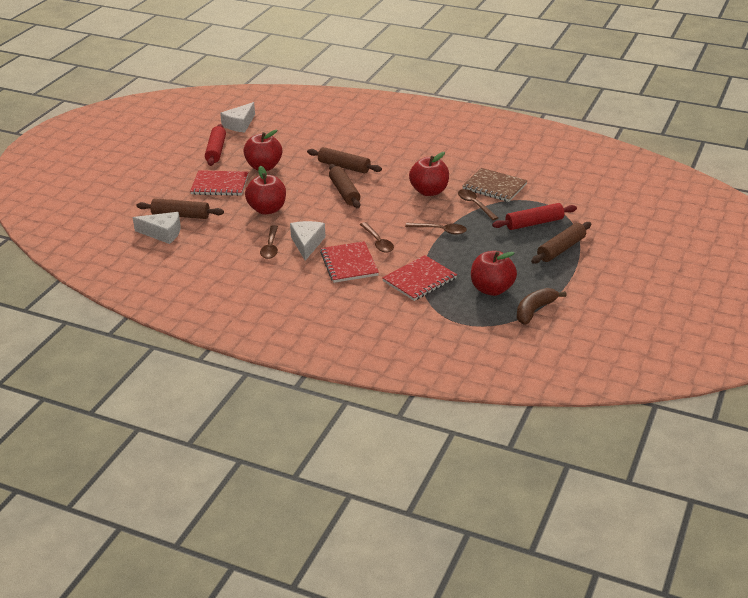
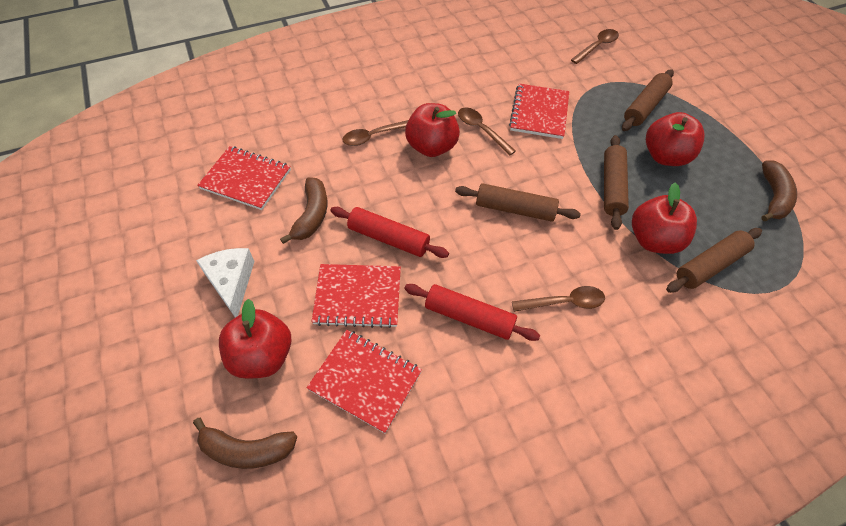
brown banana: 1 -> 3
brown notebook: 1 -> 0
red notebook: 3 -> 4
white cheese: 3 -> 1

